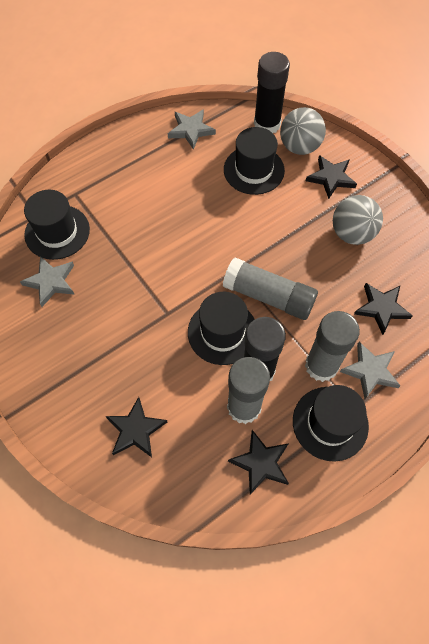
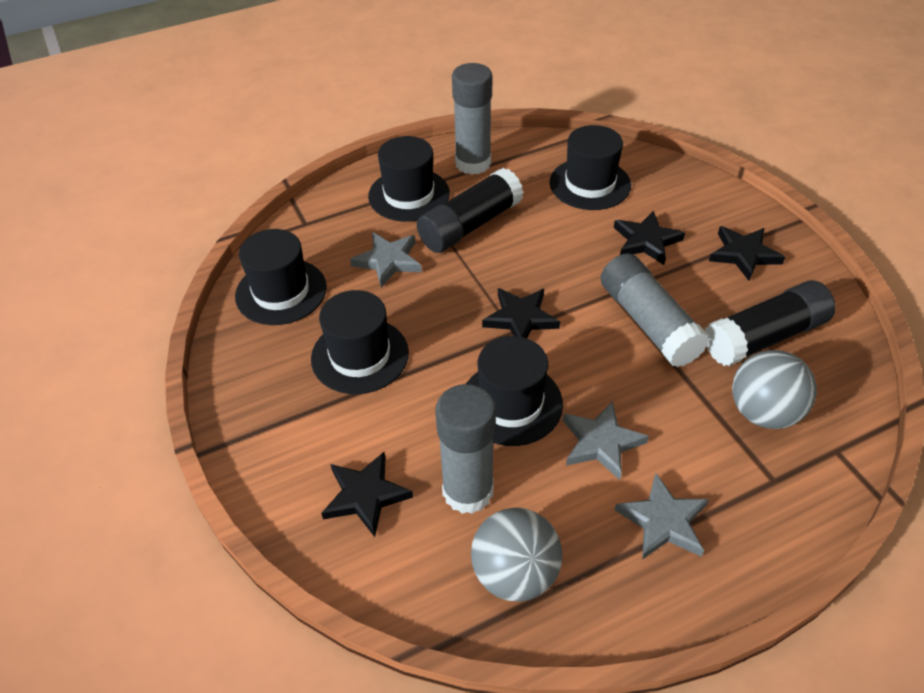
black hat: 4 -> 5

